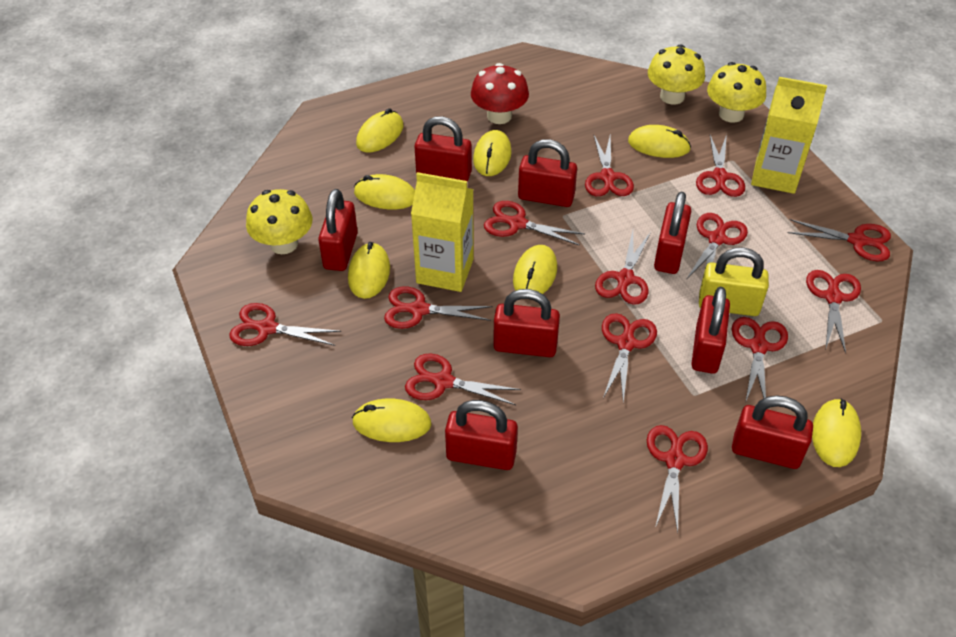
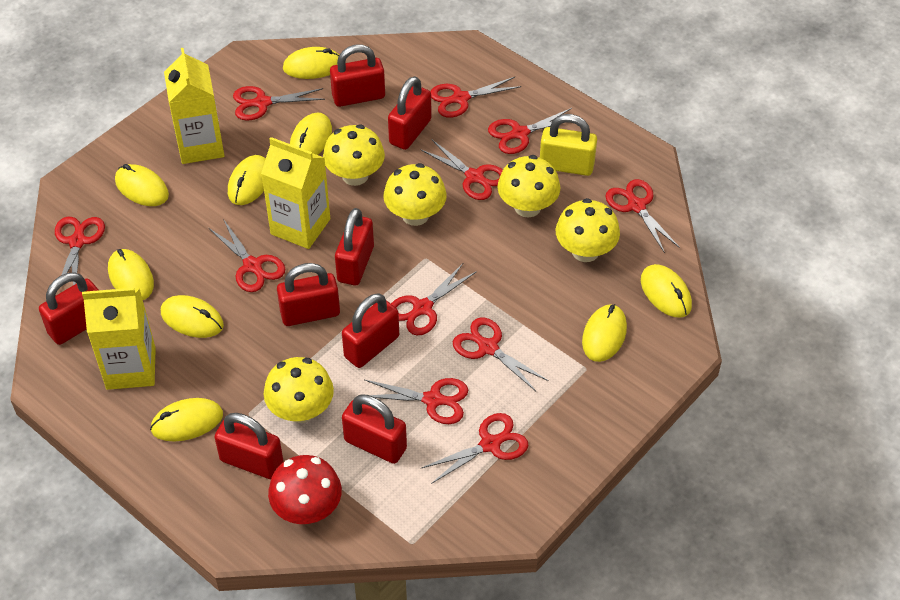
red scissors: 13 -> 11
yellow carton: 2 -> 3
yellow mouse: 8 -> 9
yellow mushroom: 3 -> 5

